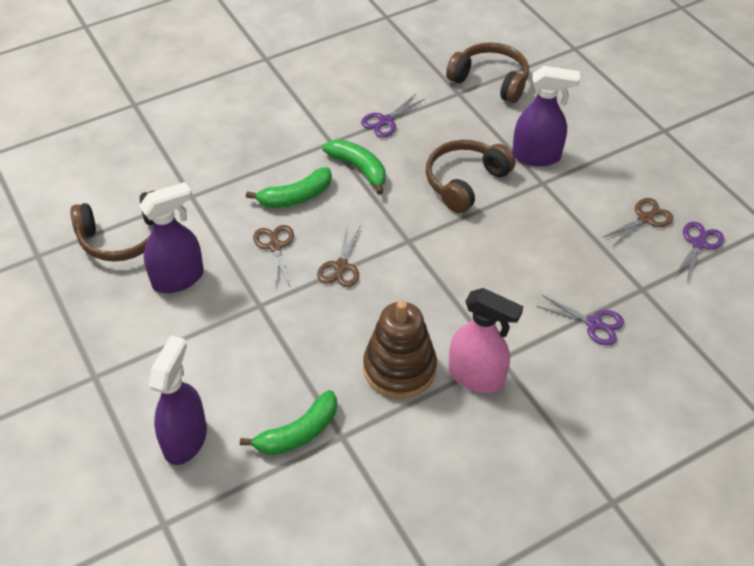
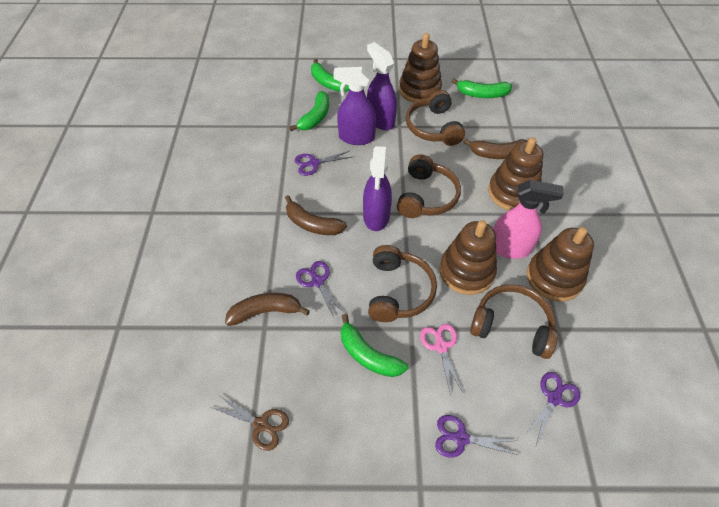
brown banana: 0 -> 3
brown headphones: 3 -> 4
brown scissors: 3 -> 1
brown stacking toy: 1 -> 4
green banana: 3 -> 4
pink scissors: 0 -> 1
purple scissors: 3 -> 4

